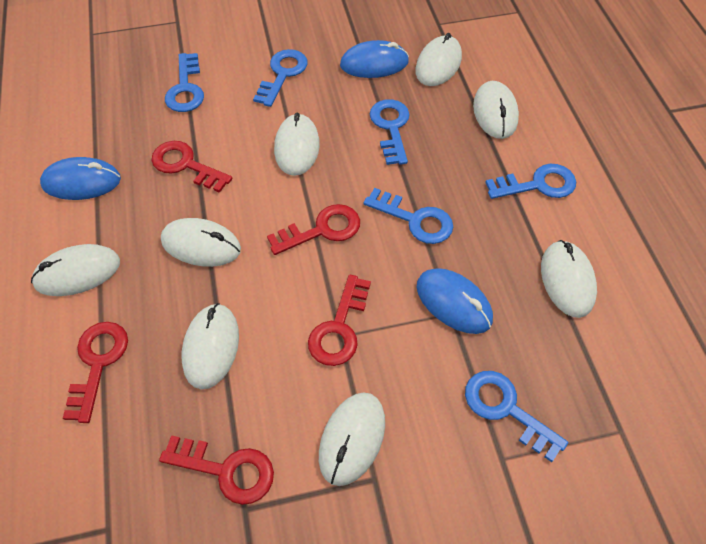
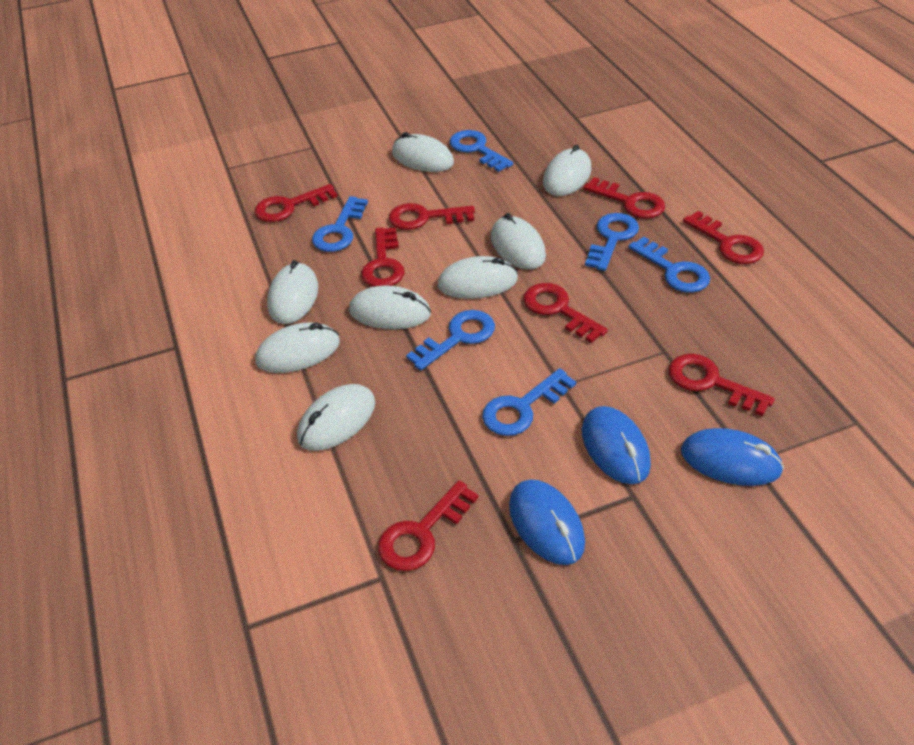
red key: 5 -> 8

